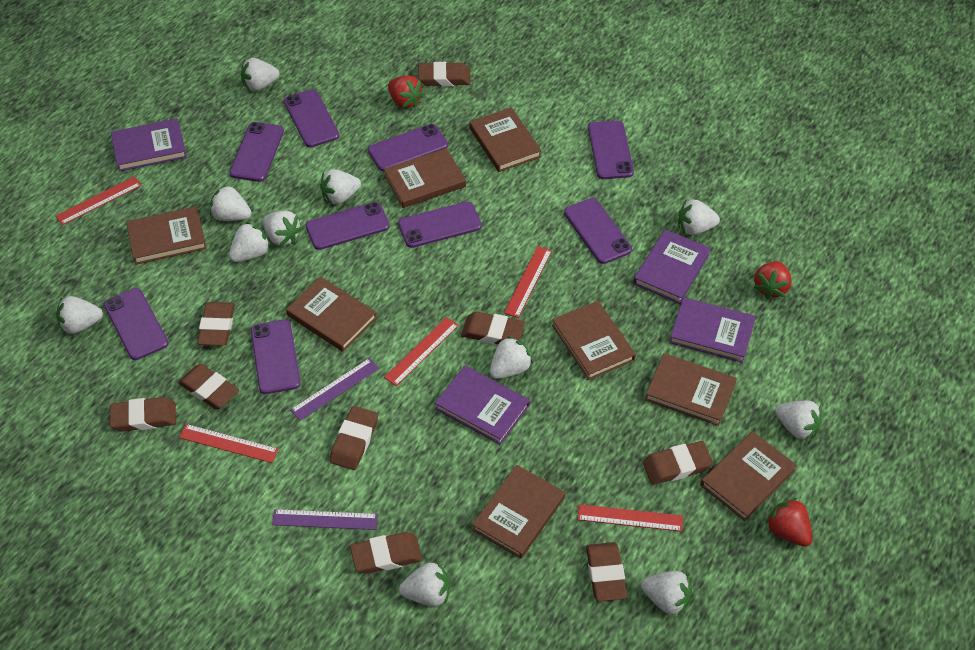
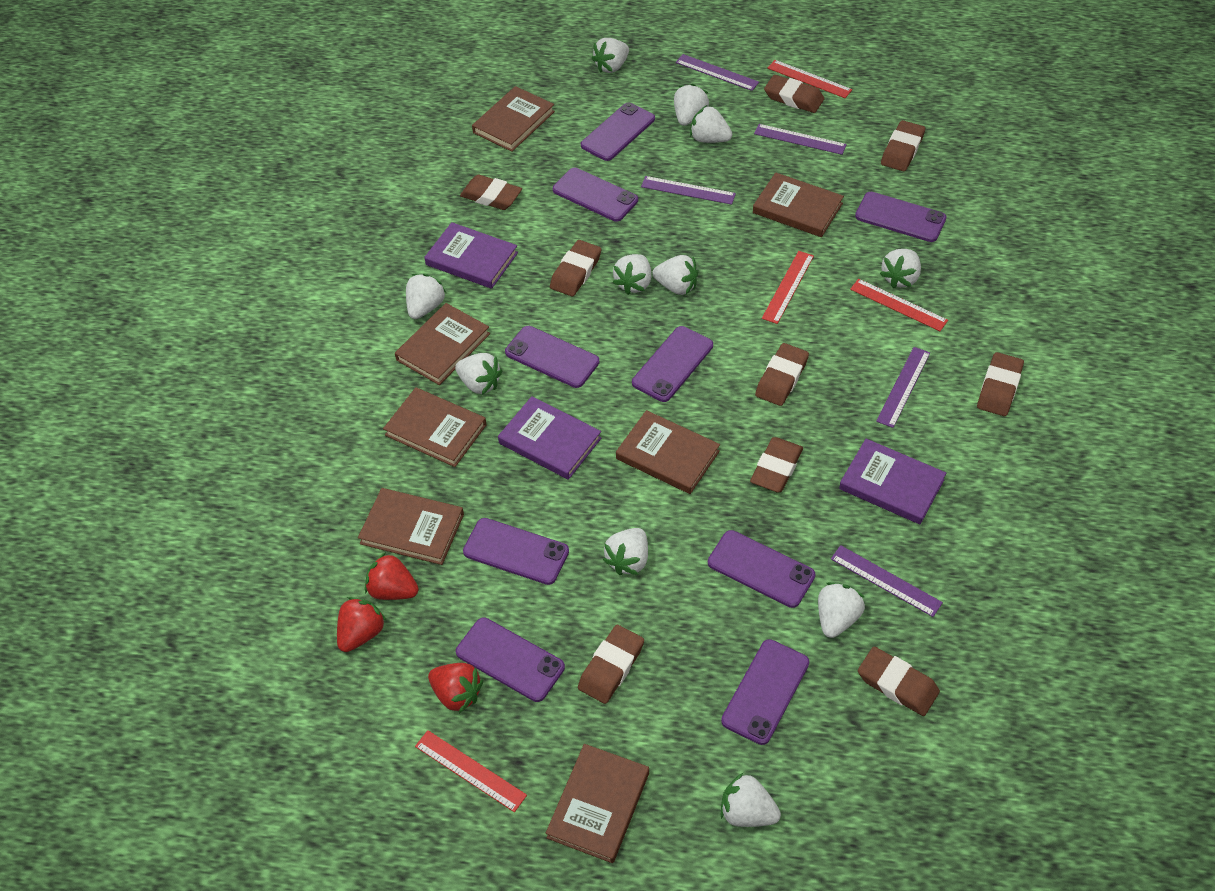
brown book: 8 -> 7
purple book: 4 -> 3
purple ruler: 2 -> 5
red ruler: 5 -> 4

